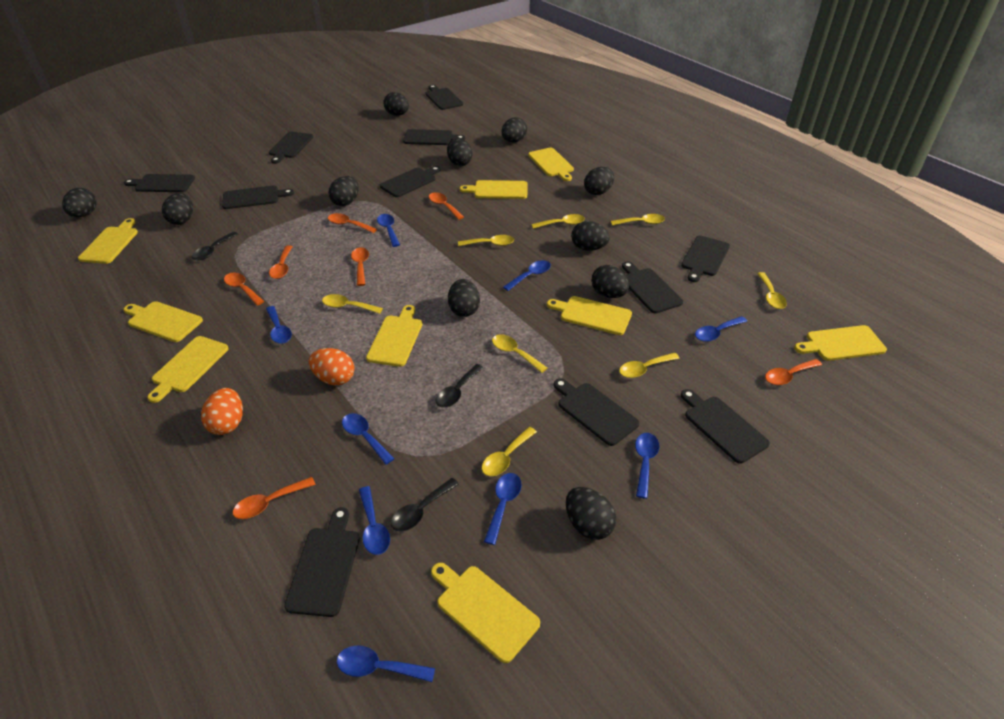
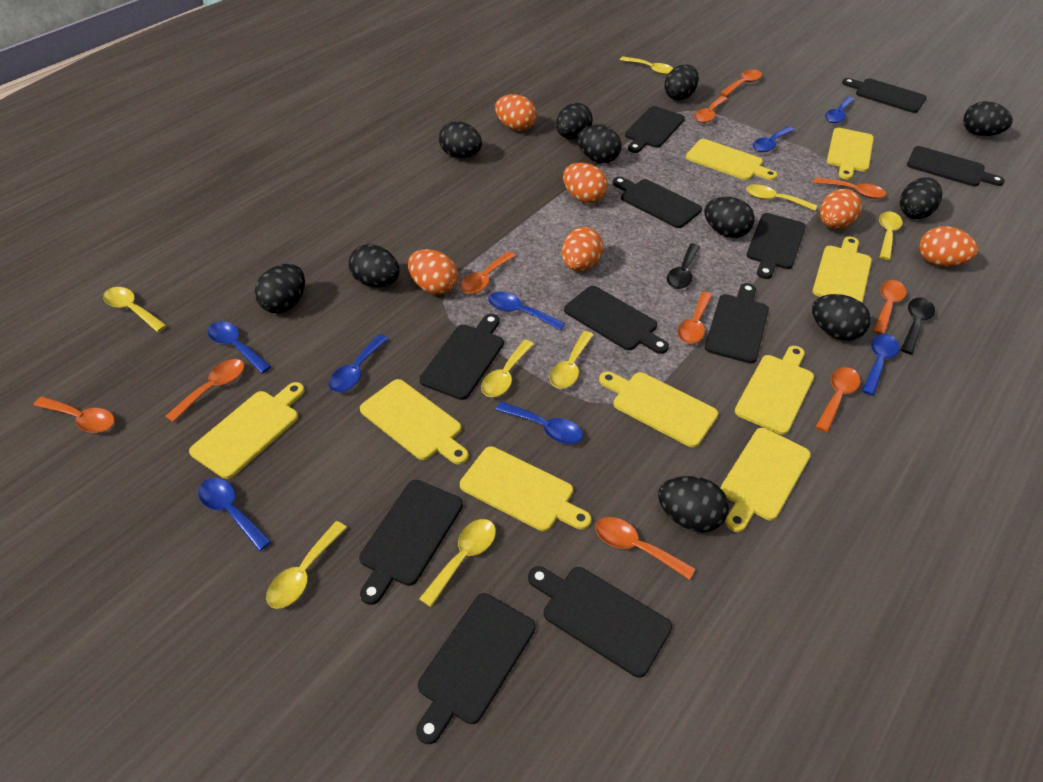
black spoon: 3 -> 2
blue spoon: 9 -> 8
orange egg: 2 -> 6
orange spoon: 7 -> 10

